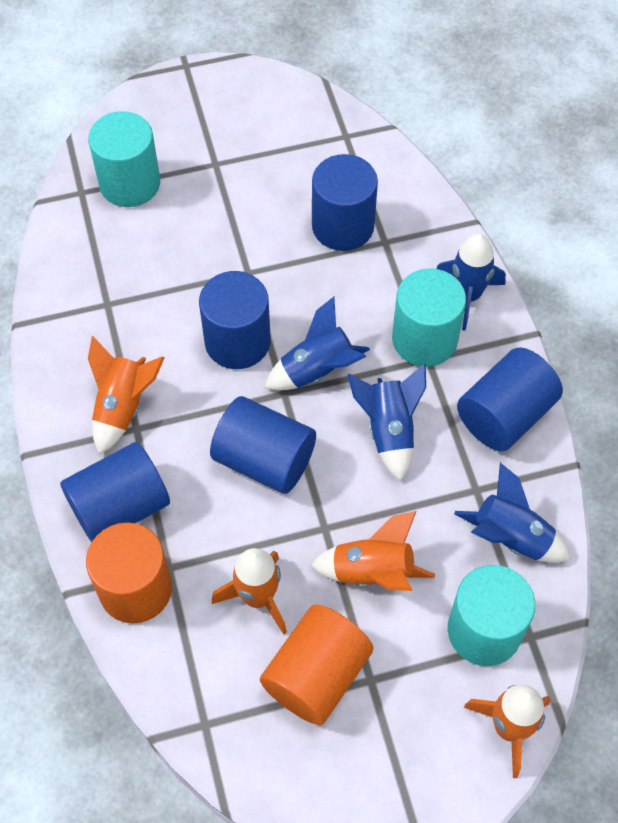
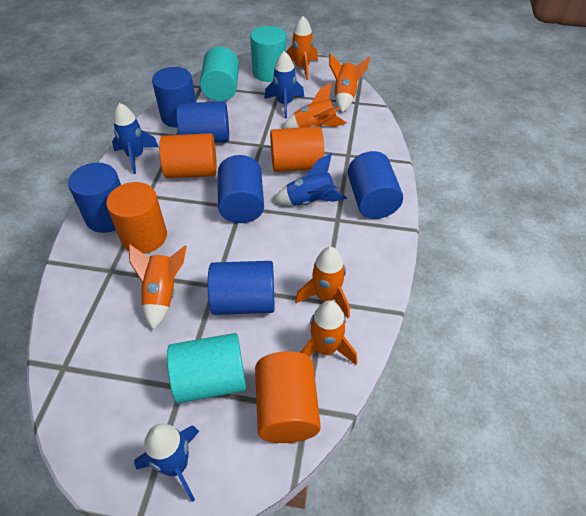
blue cylinder: 5 -> 6
orange cylinder: 2 -> 4
orange rocket: 4 -> 6

